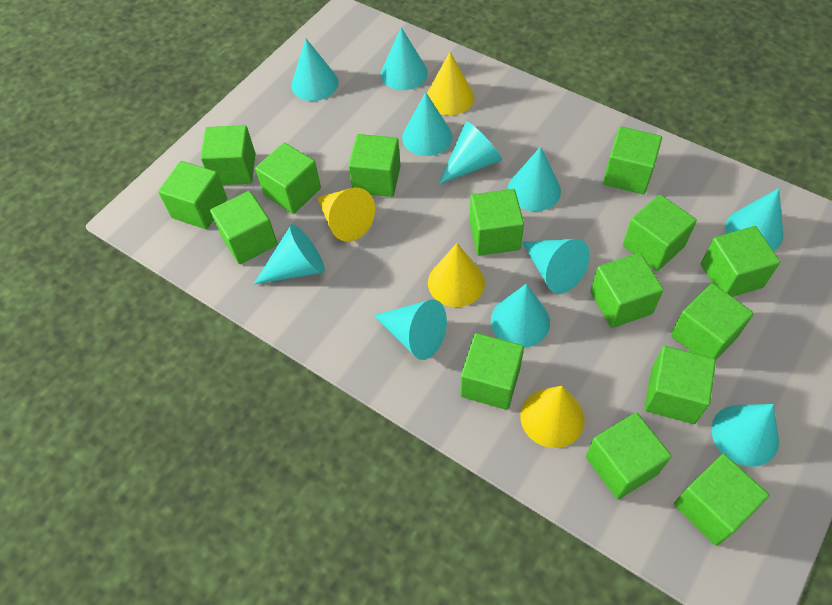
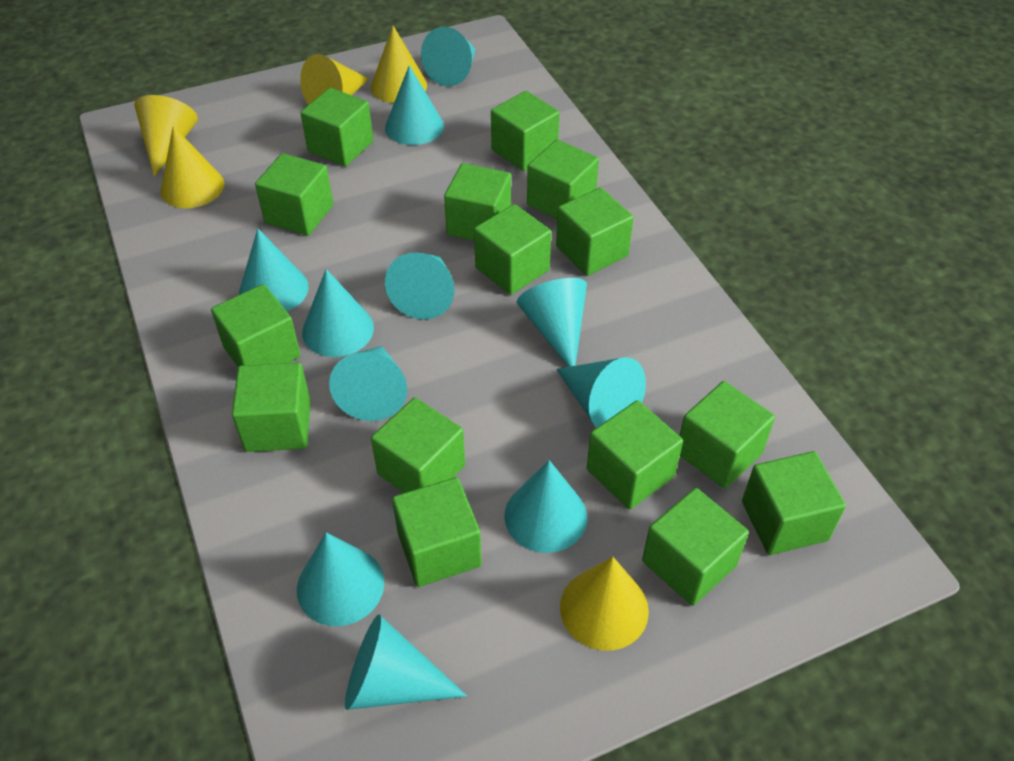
yellow cone: 4 -> 5

